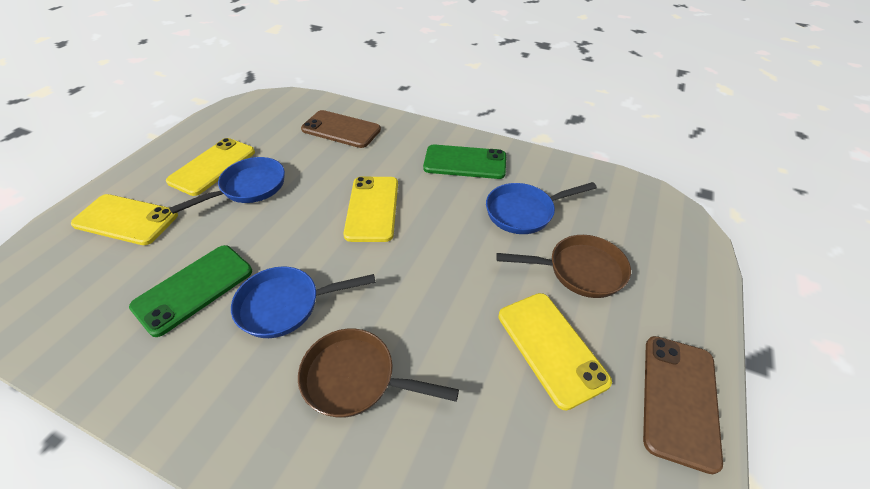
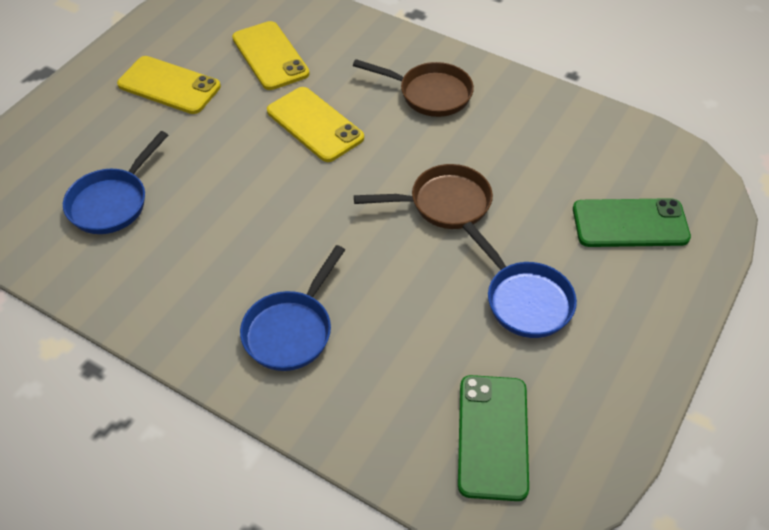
brown phone: 2 -> 0
yellow phone: 4 -> 3

